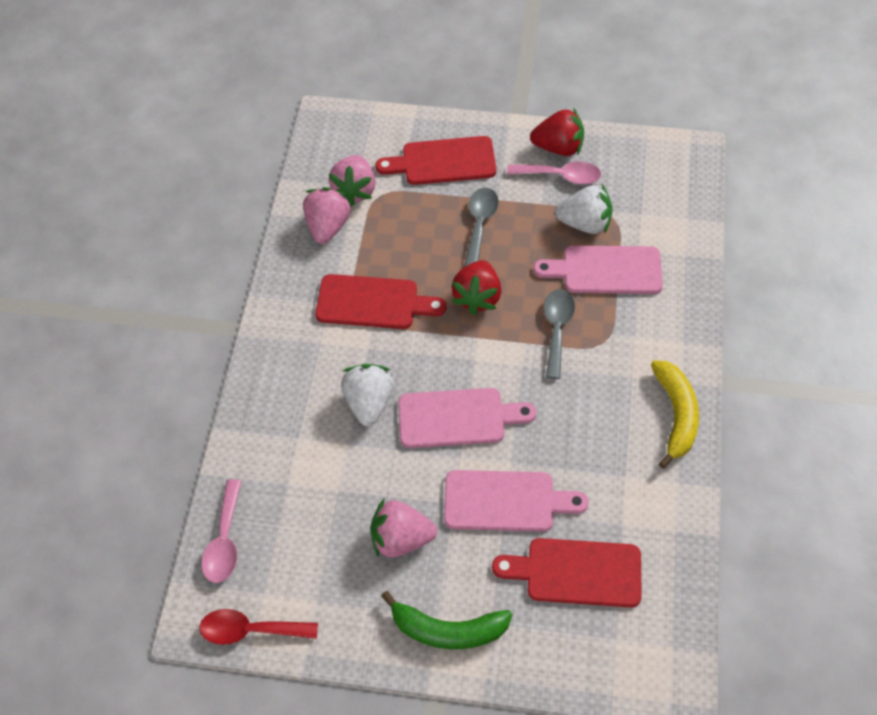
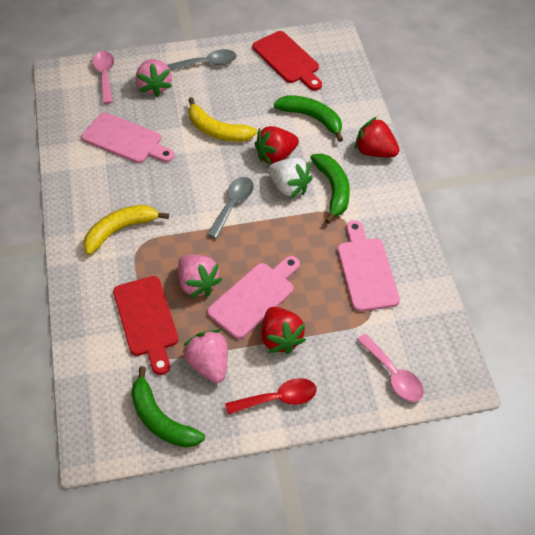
green banana: 1 -> 3
red cutting board: 3 -> 2
red strawberry: 2 -> 3
white strawberry: 2 -> 1
yellow banana: 1 -> 2

